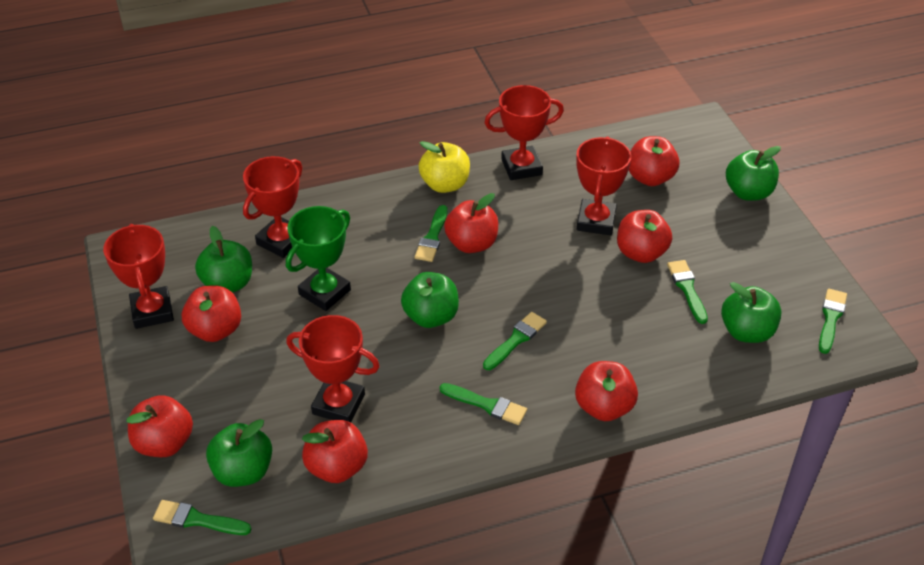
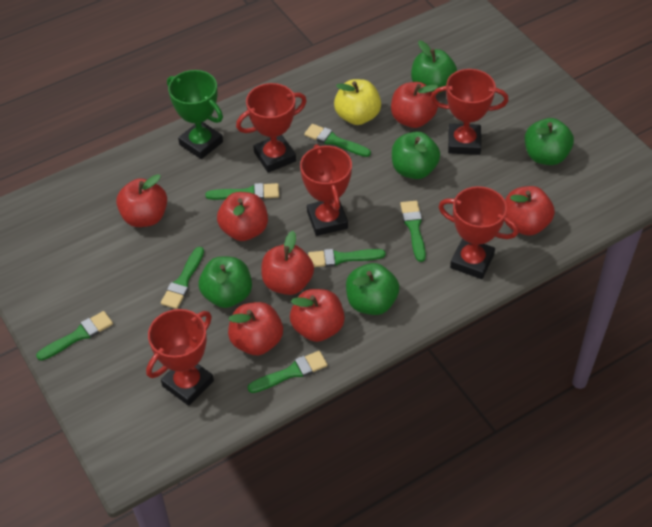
green brush: 6 -> 7

